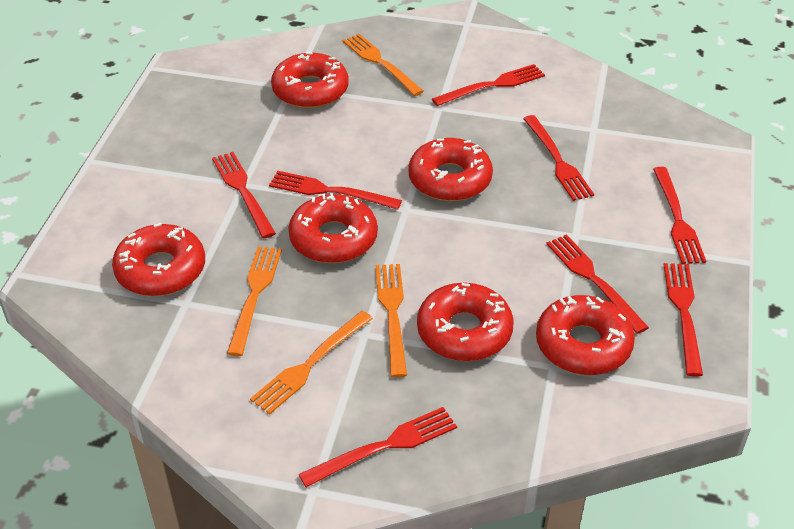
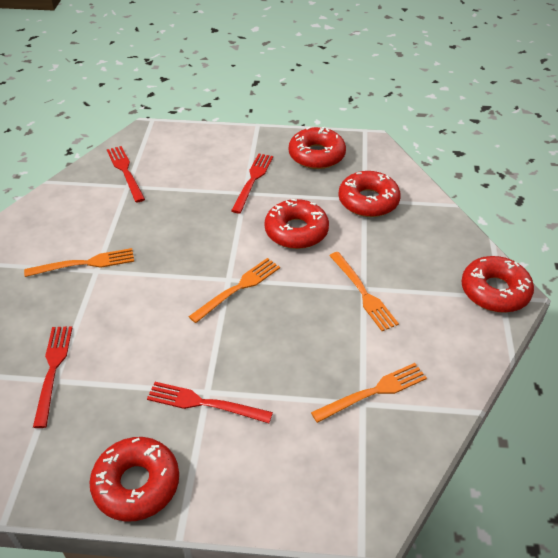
red donut: 6 -> 5
red fork: 8 -> 4

